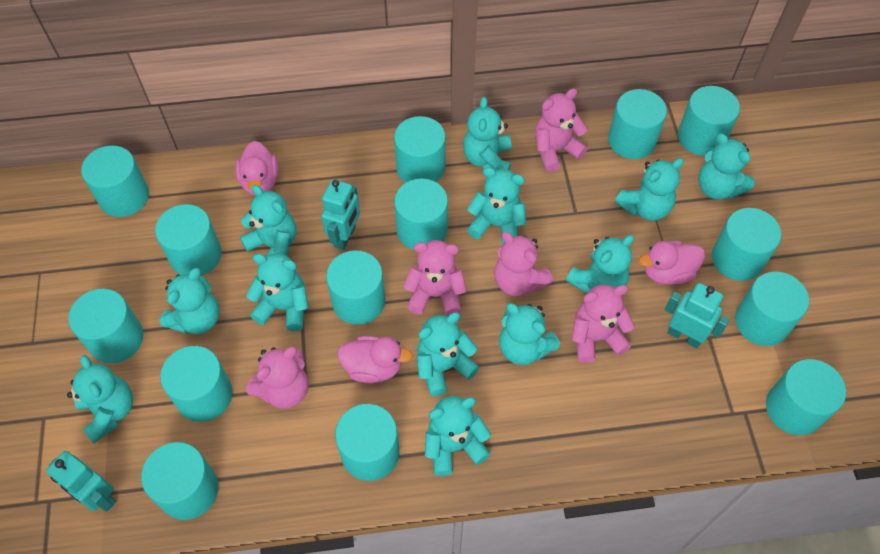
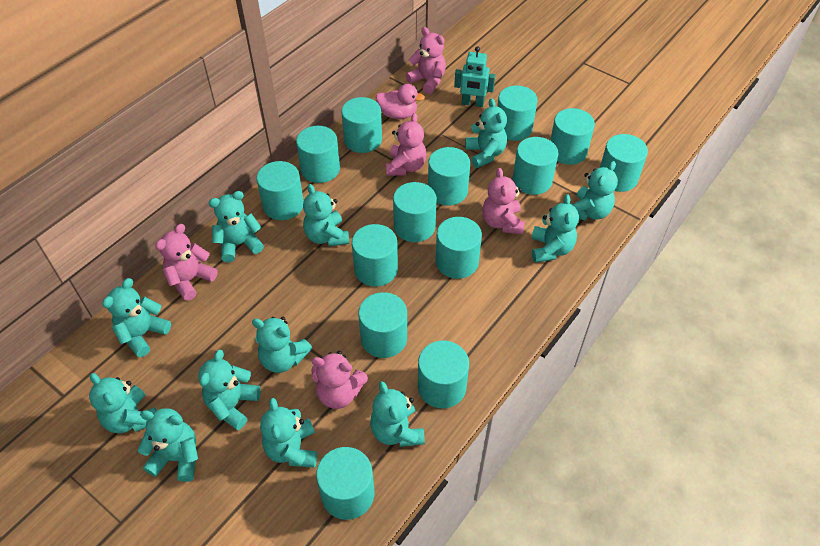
pink duck: 3 -> 1
turquoise robot: 3 -> 1

